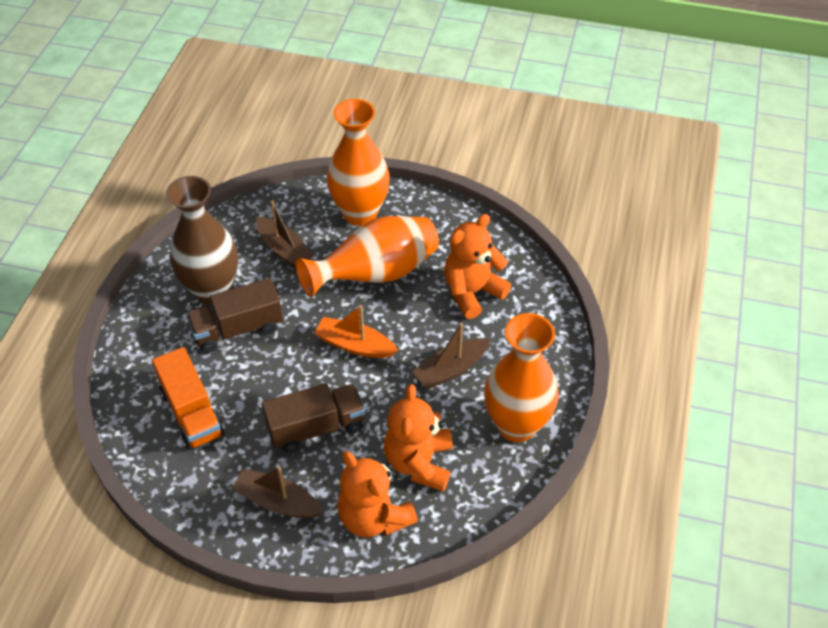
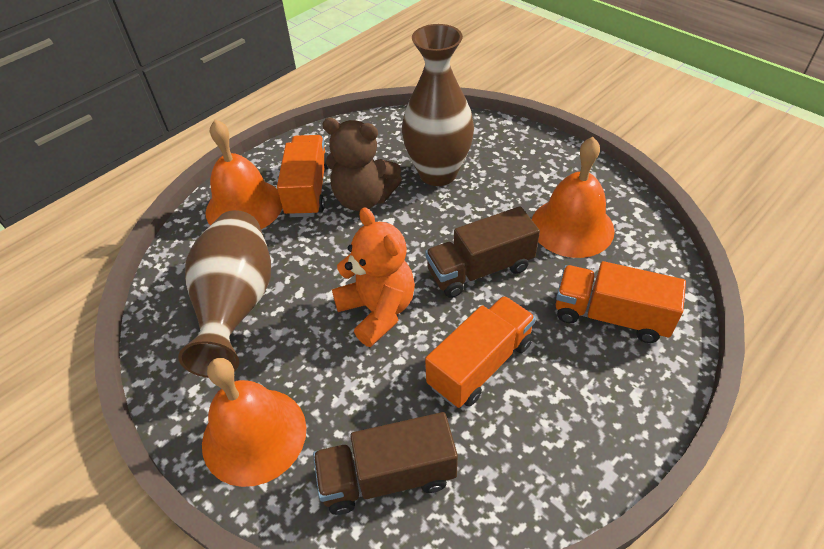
brown boat: 3 -> 0
brown teddy bear: 0 -> 1
brown vase: 1 -> 2
orange bell: 0 -> 3
orange boat: 1 -> 0
orange teddy bear: 3 -> 1
orange truck: 1 -> 3
orange vase: 3 -> 0

